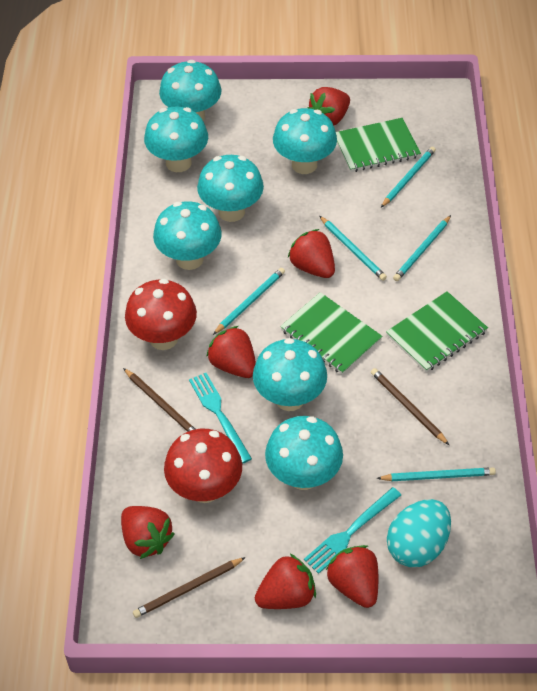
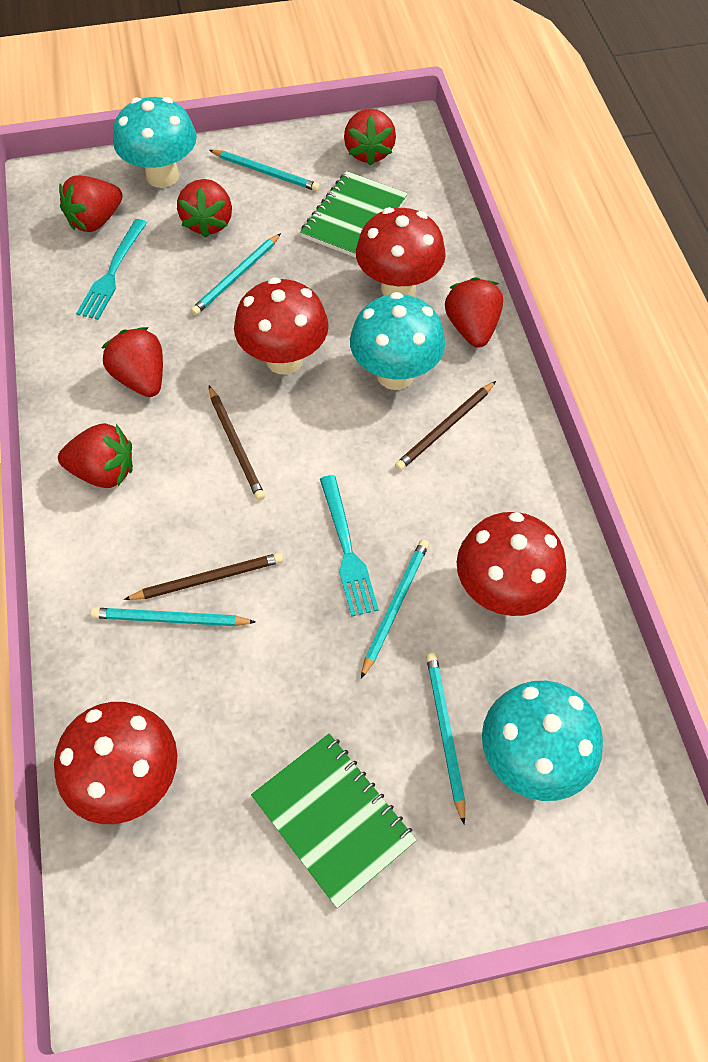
green notebook: 3 -> 2
red mushroom: 2 -> 4
turquoise egg: 1 -> 0
turquoise mushroom: 7 -> 3

